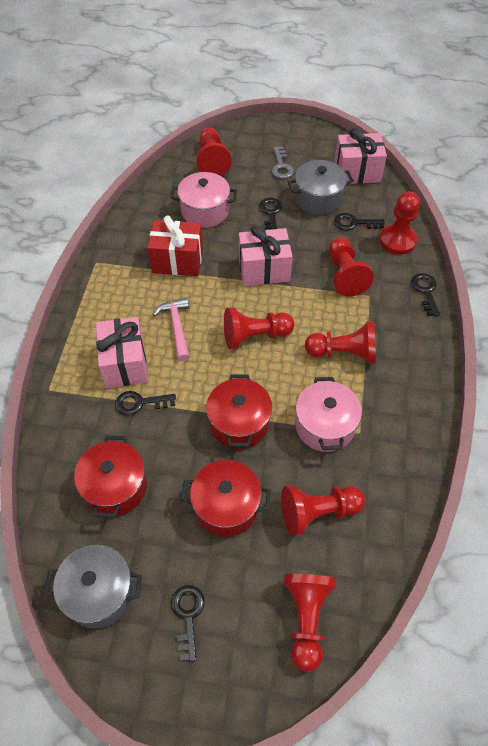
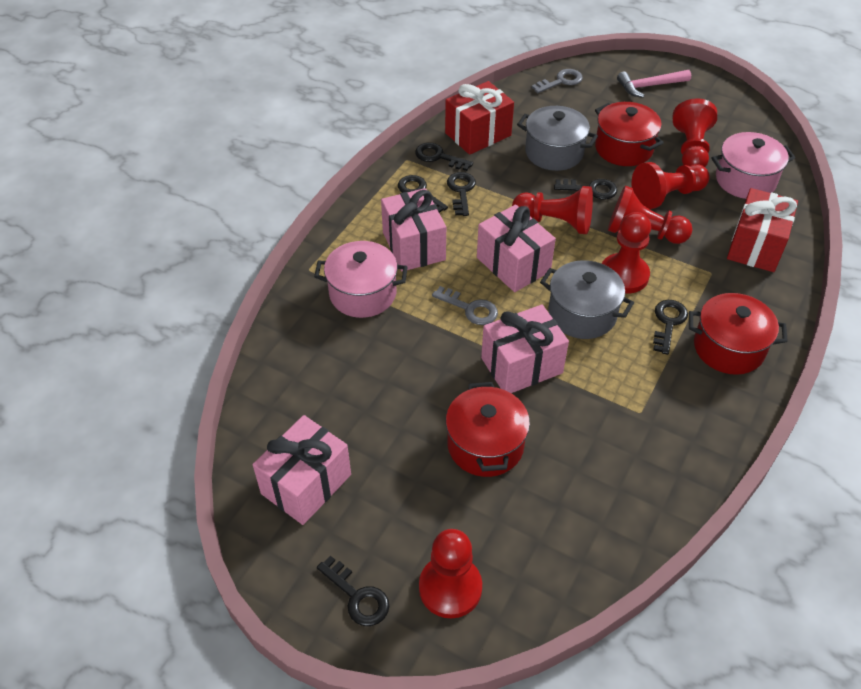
black key: 5 -> 6
grey key: 1 -> 2
pink gift: 3 -> 4
red gift: 1 -> 2
red pawn: 7 -> 6

